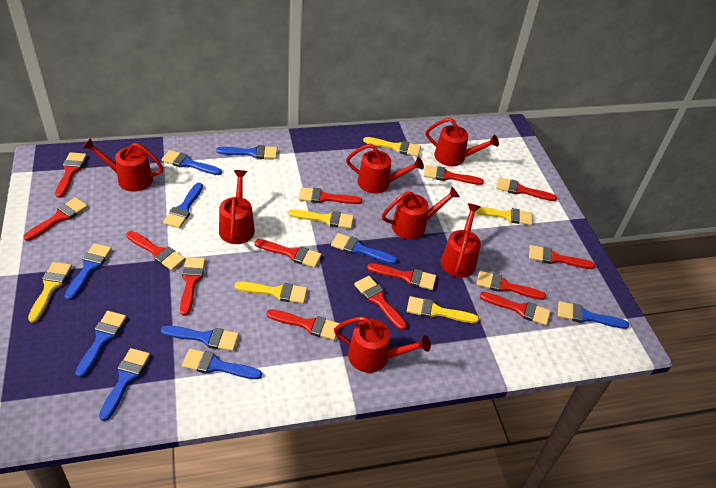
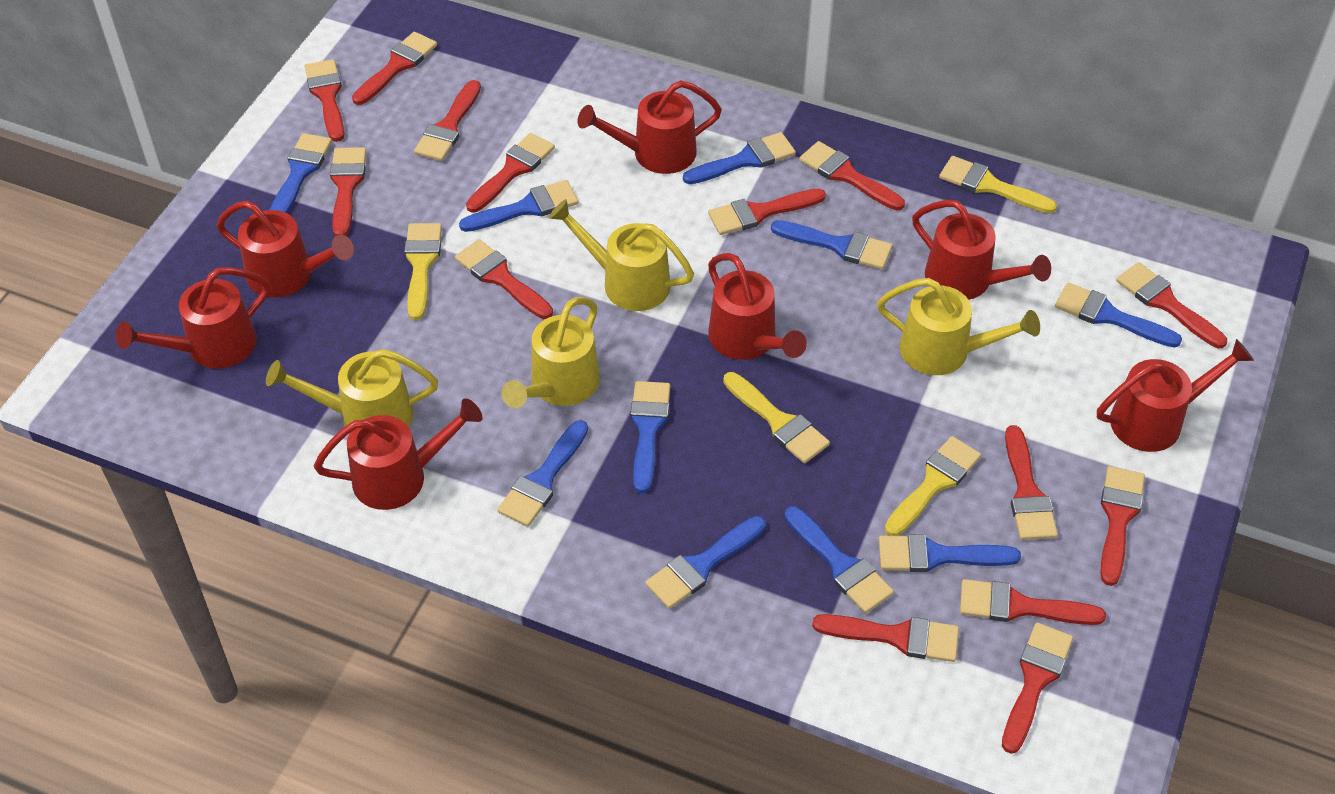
yellow brush: 6 -> 4
yellow watering can: 0 -> 4

